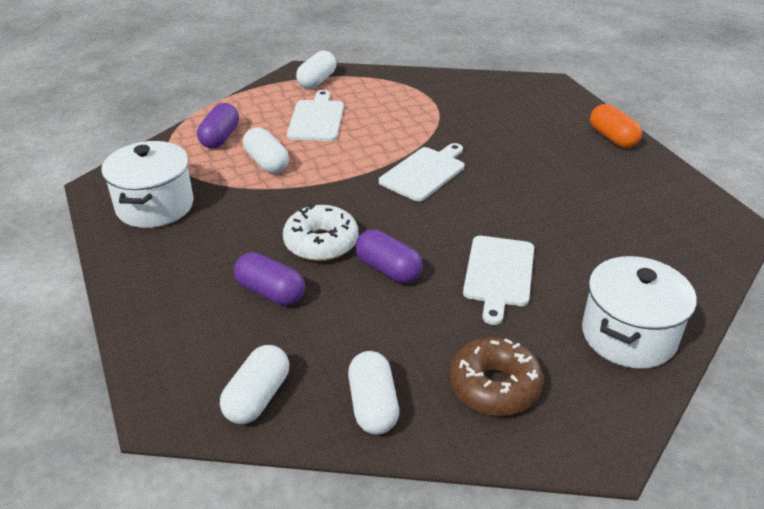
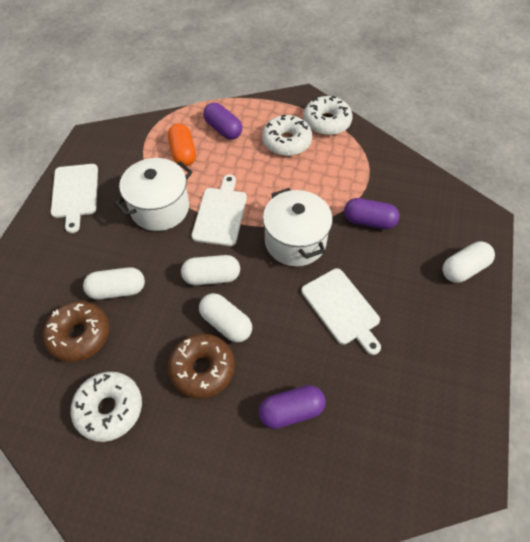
brown donut: 1 -> 2
white donut: 1 -> 3

